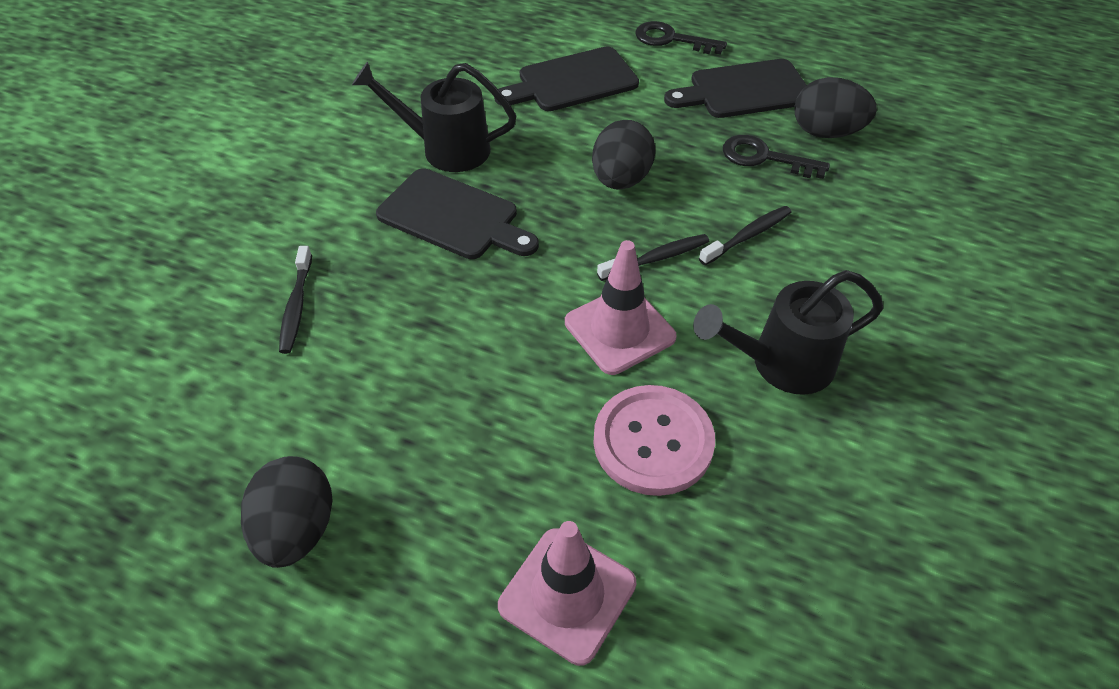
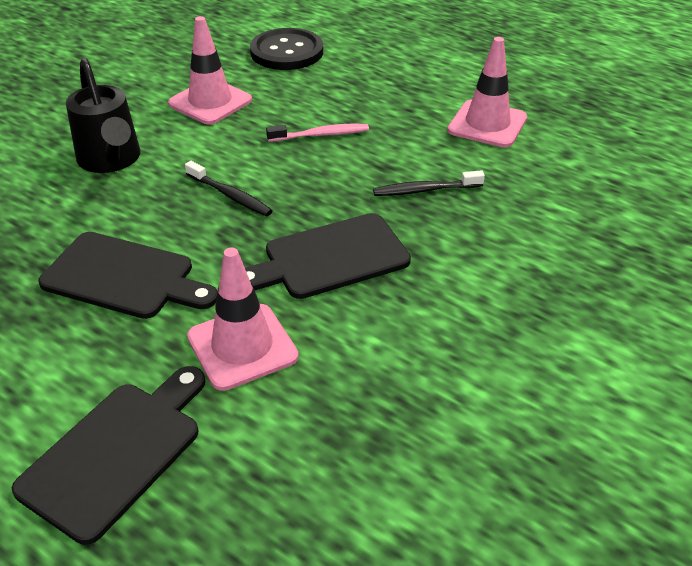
black button: 0 -> 1
black egg: 3 -> 0
black key: 2 -> 0
black toothbrush: 3 -> 2
black watering can: 2 -> 1
pink button: 1 -> 0
pink toothbrush: 0 -> 1
pink traffic cone: 2 -> 3

